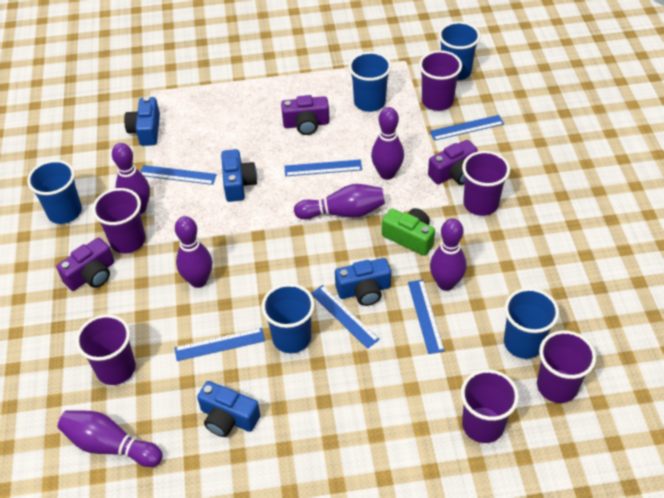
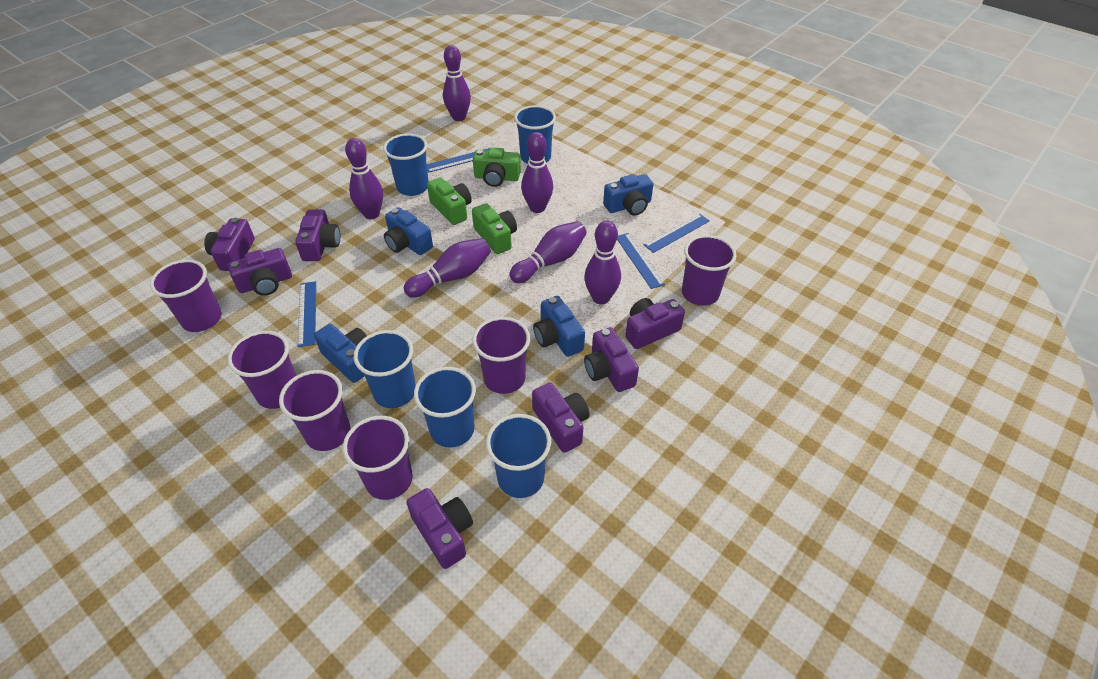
blue ruler: 6 -> 4
green camera: 1 -> 3
purple camera: 3 -> 7

